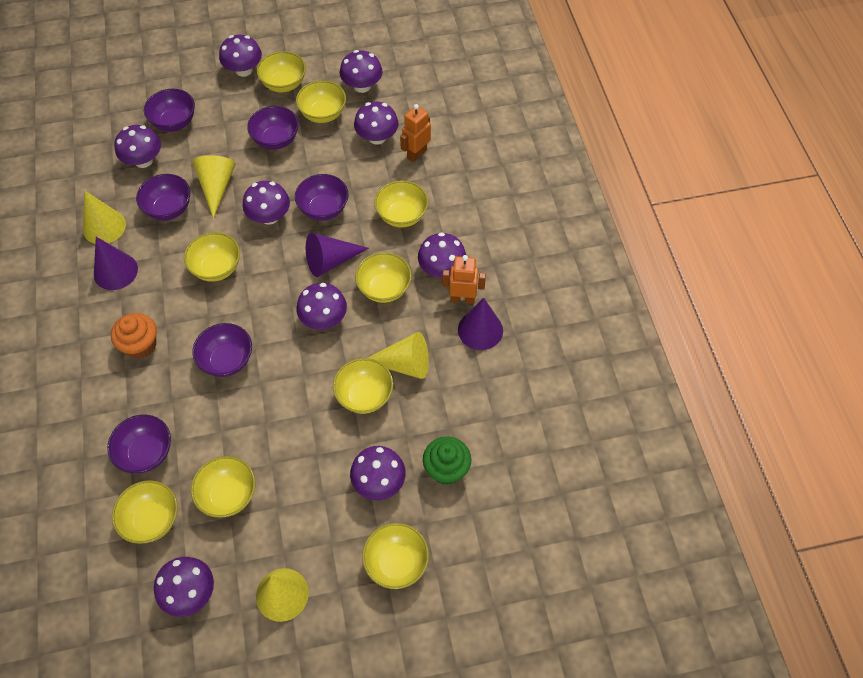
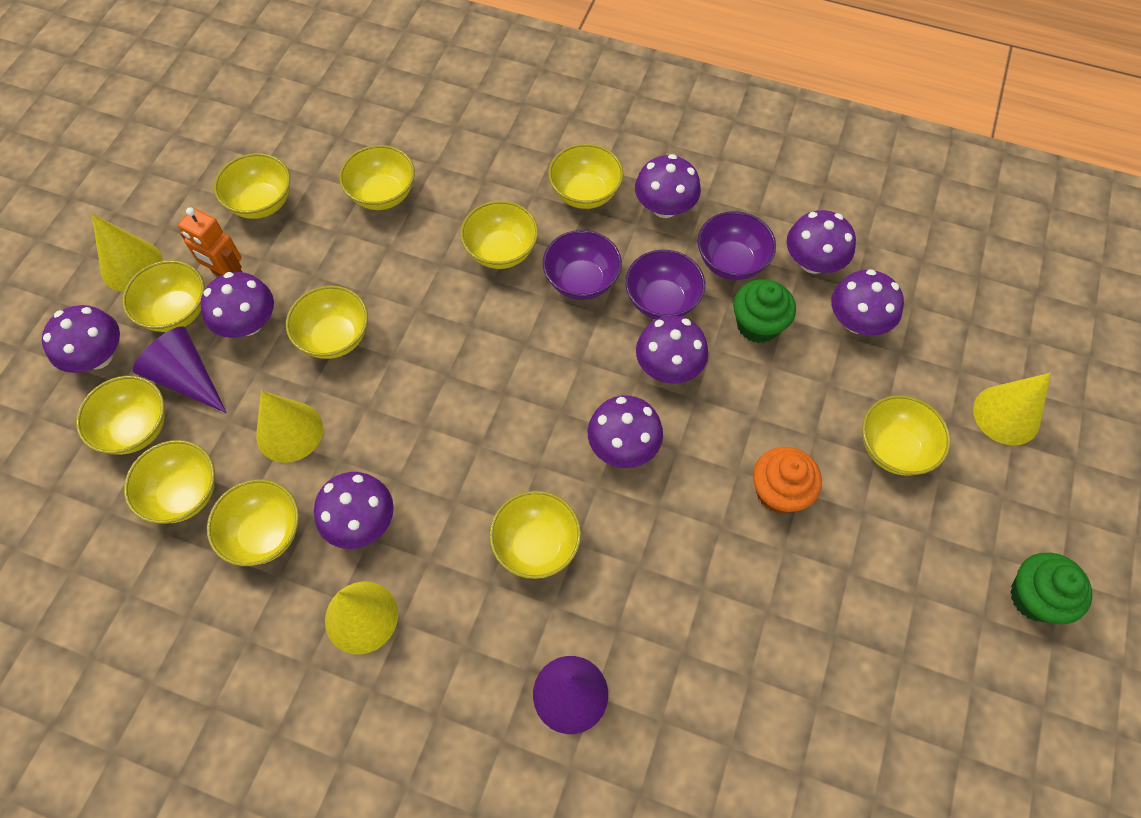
green cupcake: 1 -> 2
orange robot: 2 -> 1
purple bowl: 6 -> 3
purple cone: 3 -> 2
purple mushroom: 9 -> 8
yellow bowl: 9 -> 11

